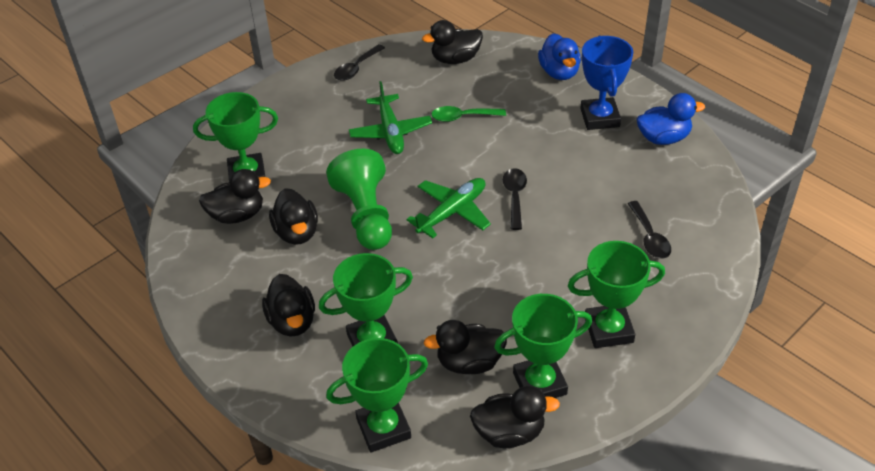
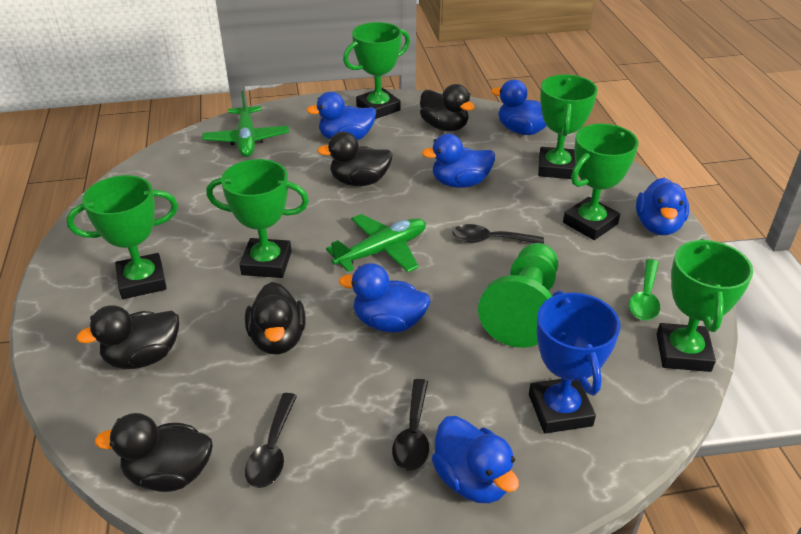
black duck: 6 -> 5
blue duck: 2 -> 6
green trophy: 5 -> 6

